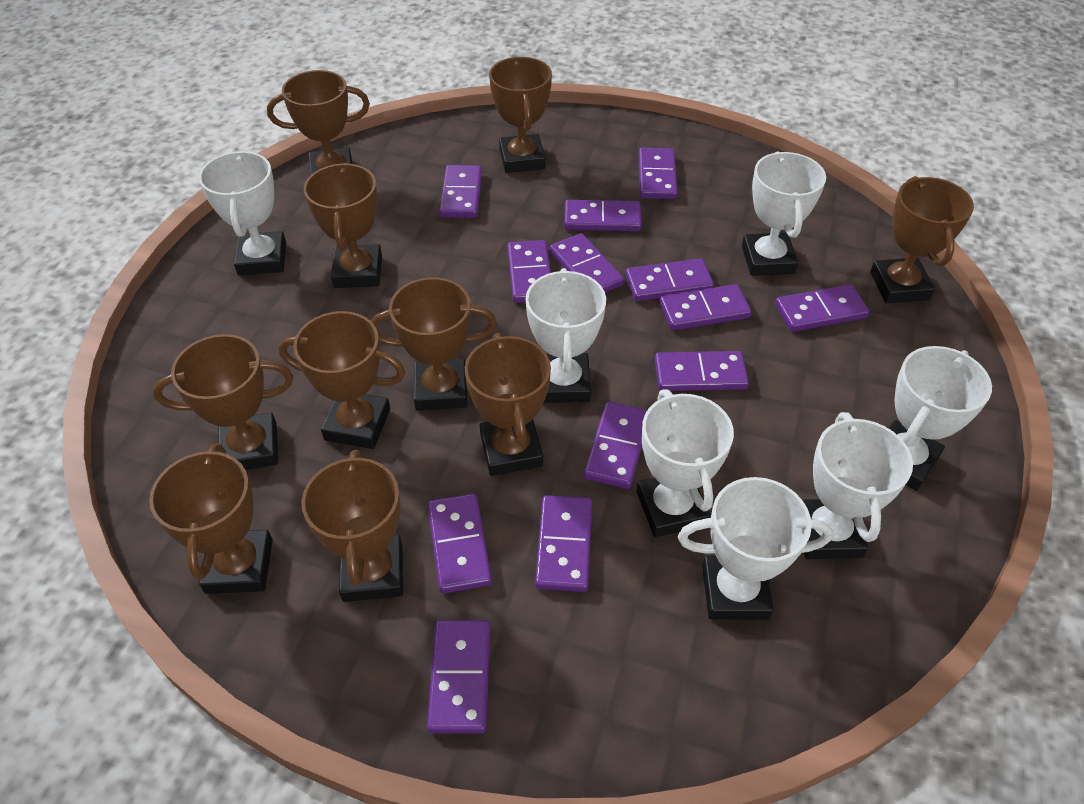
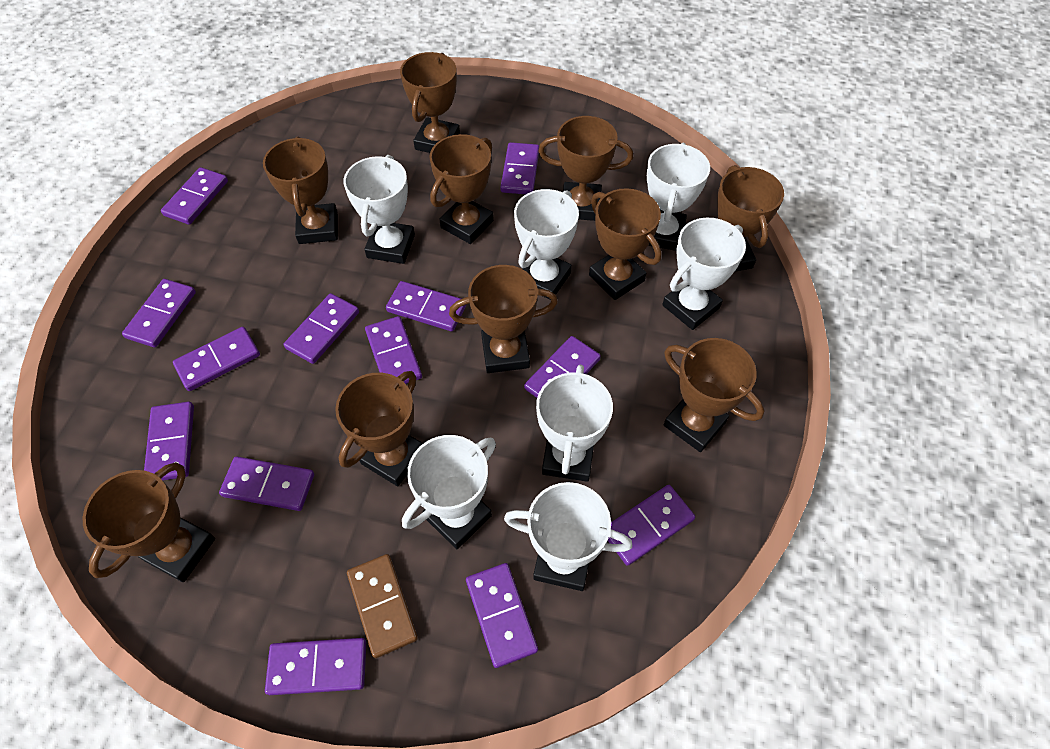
brown domino: 0 -> 1

